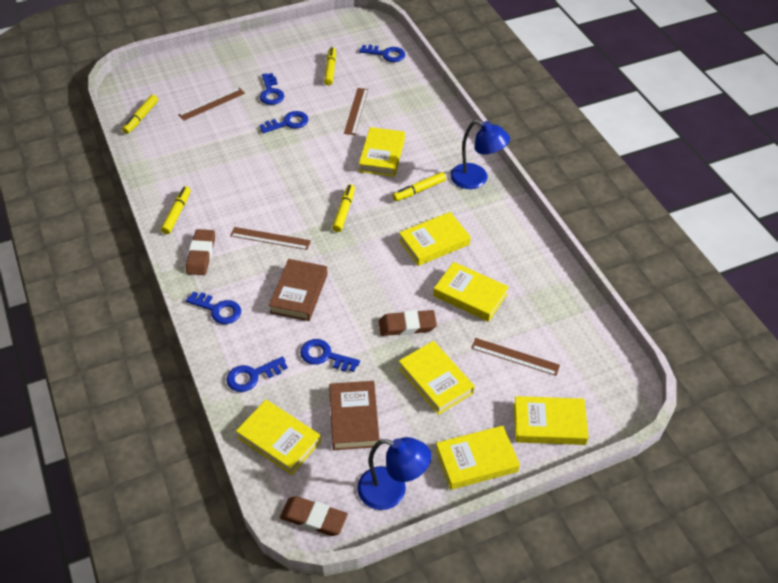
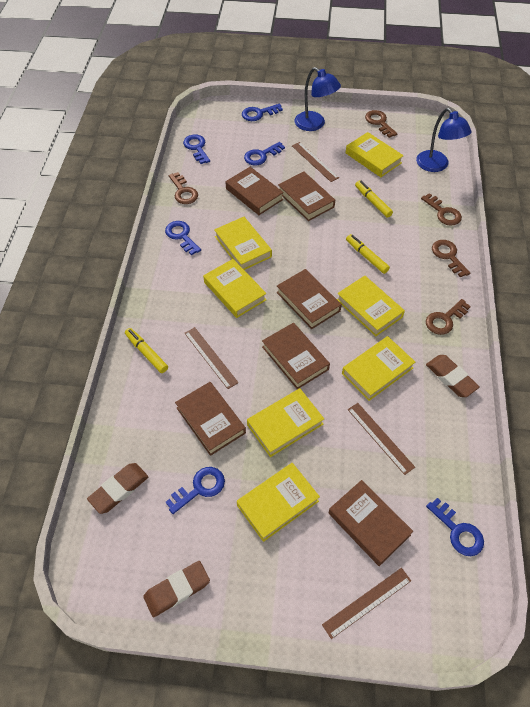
brown book: 2 -> 6
brown key: 0 -> 5
yellow marker: 5 -> 3

